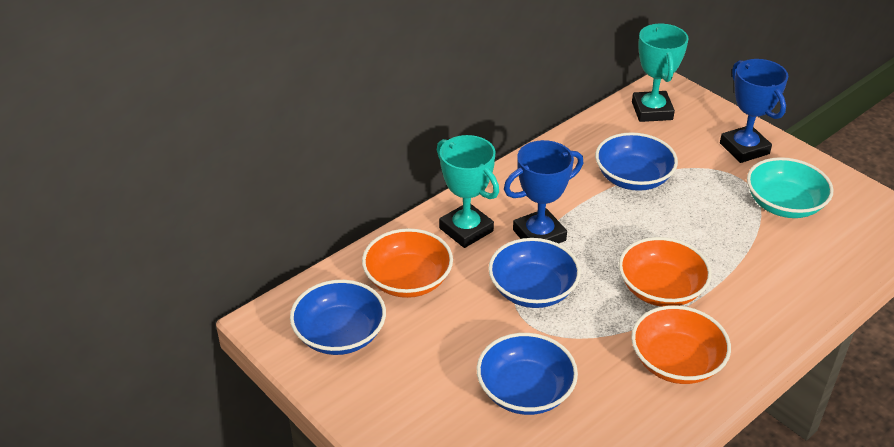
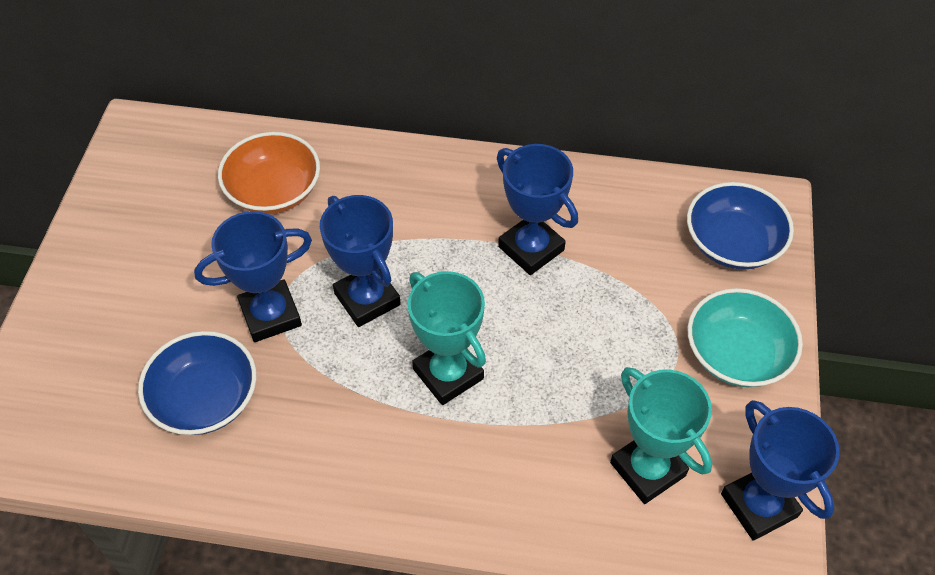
blue bowl: 4 -> 2
blue trophy: 2 -> 4
orange bowl: 3 -> 1

